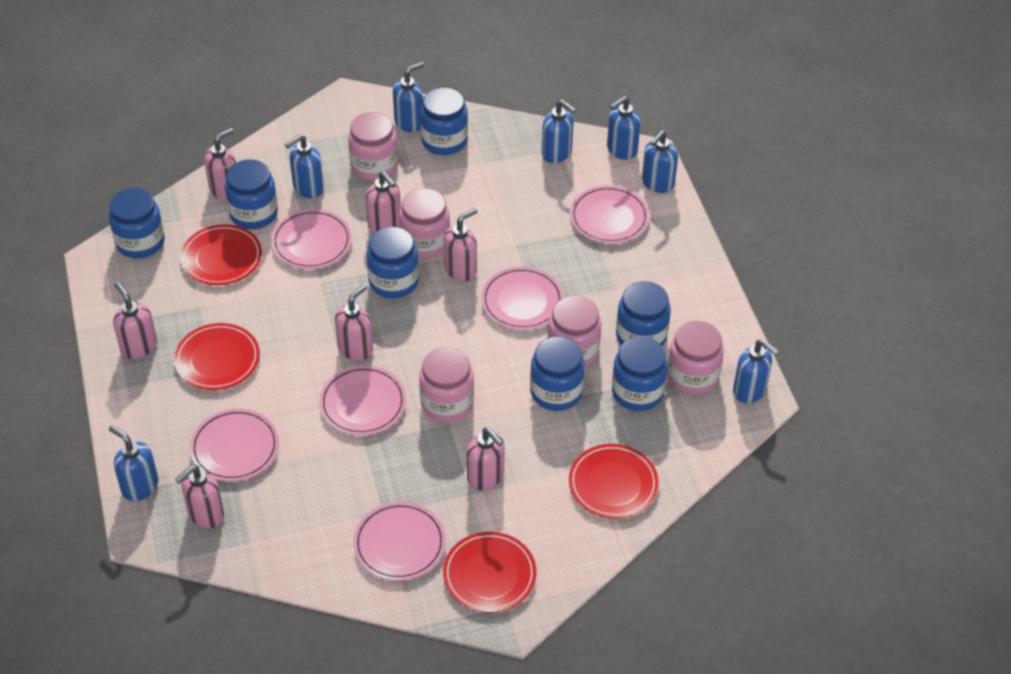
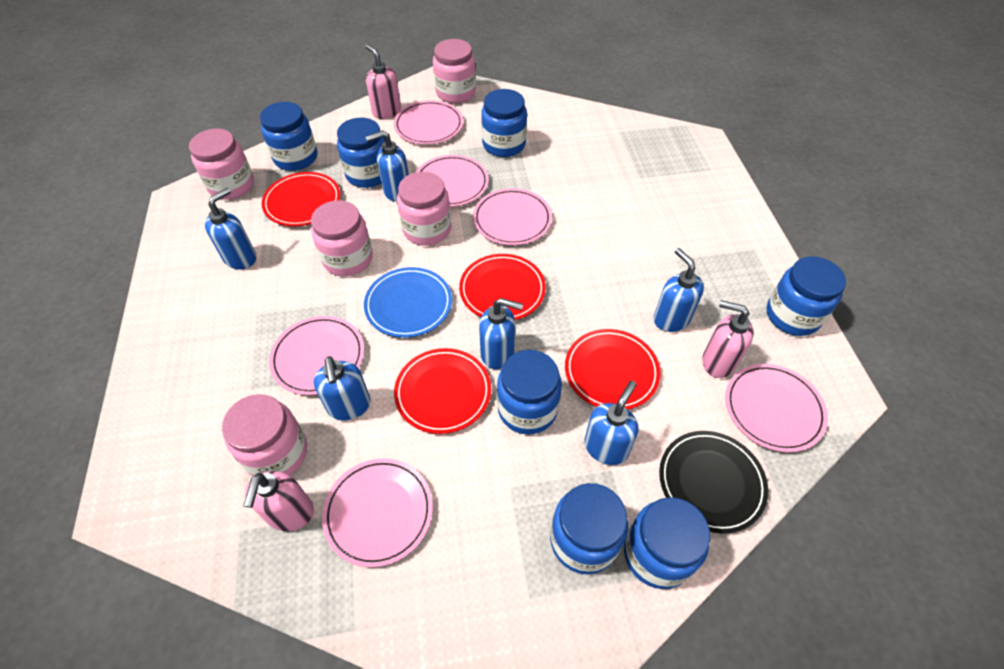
black plate: 0 -> 1
blue plate: 0 -> 1
blue soap dispenser: 7 -> 6
pink soap dispenser: 7 -> 3

